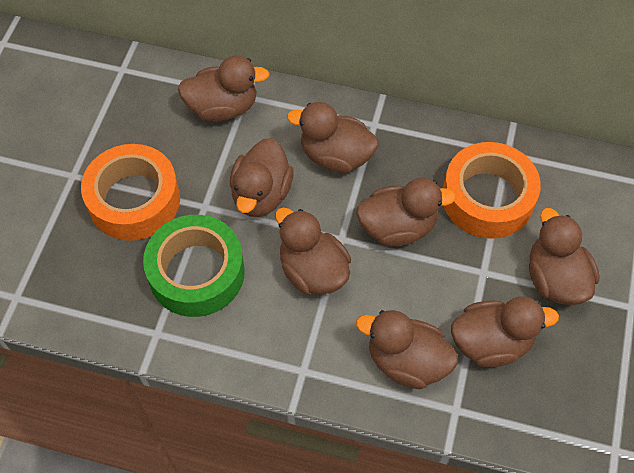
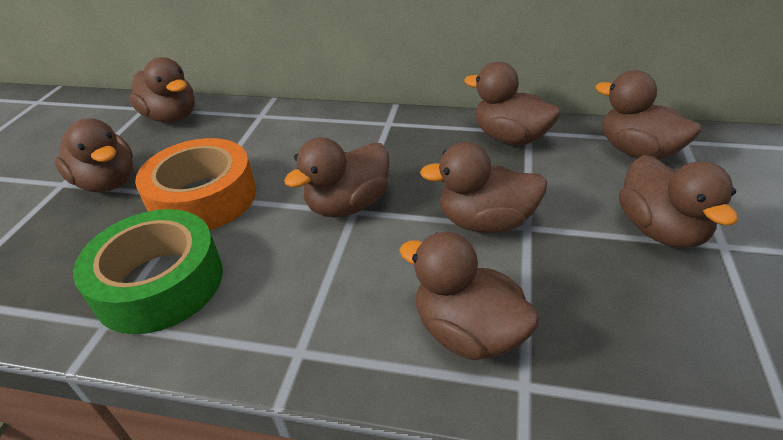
orange tape: 2 -> 1

